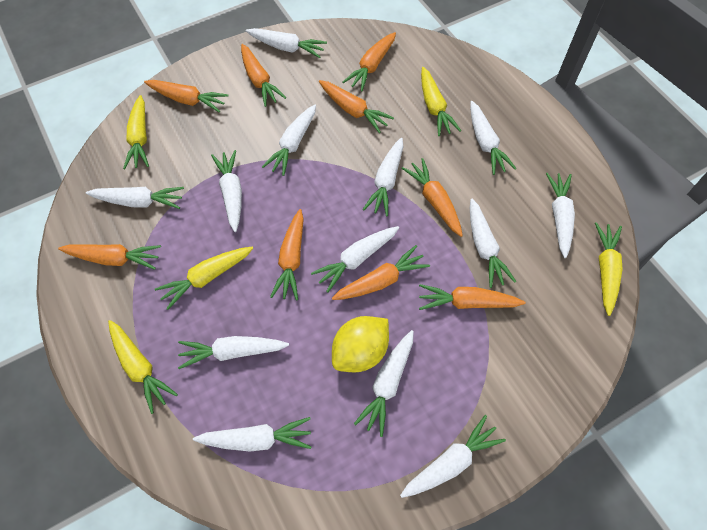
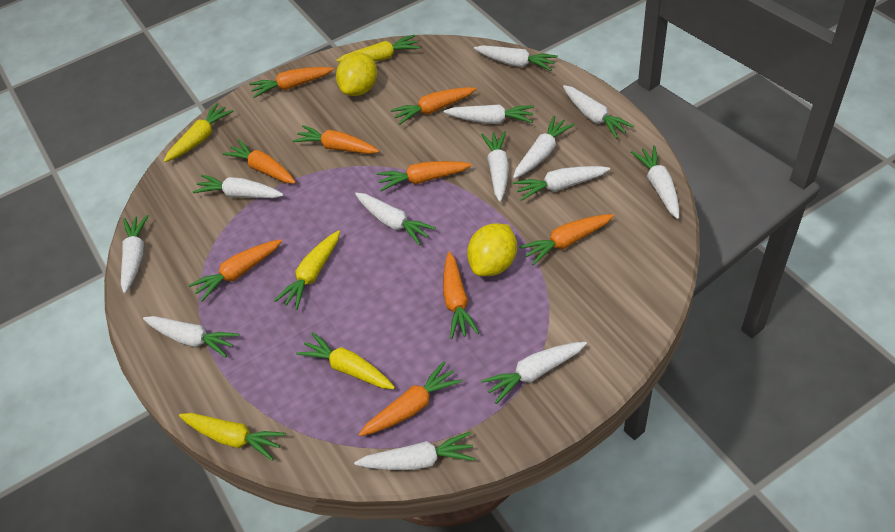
yellow lemon: 1 -> 2

